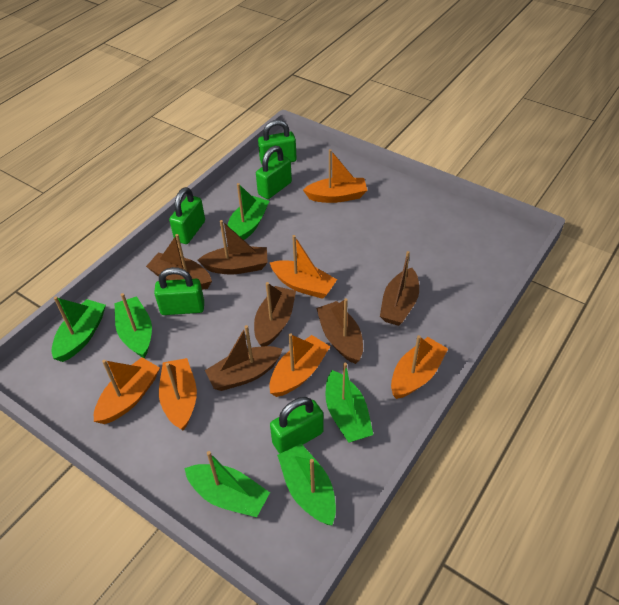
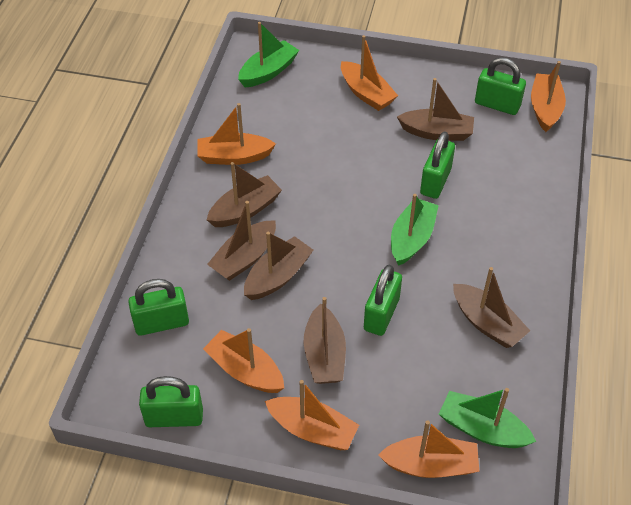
green boat: 6 -> 3

